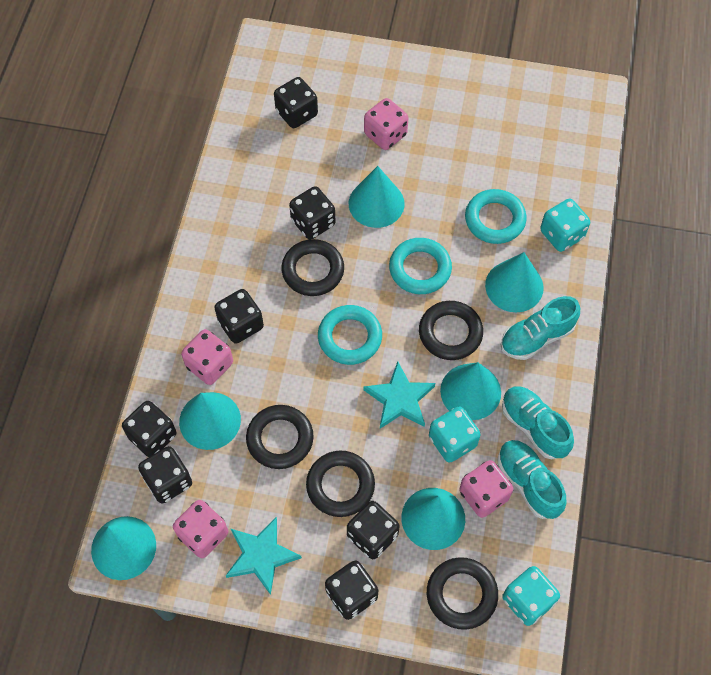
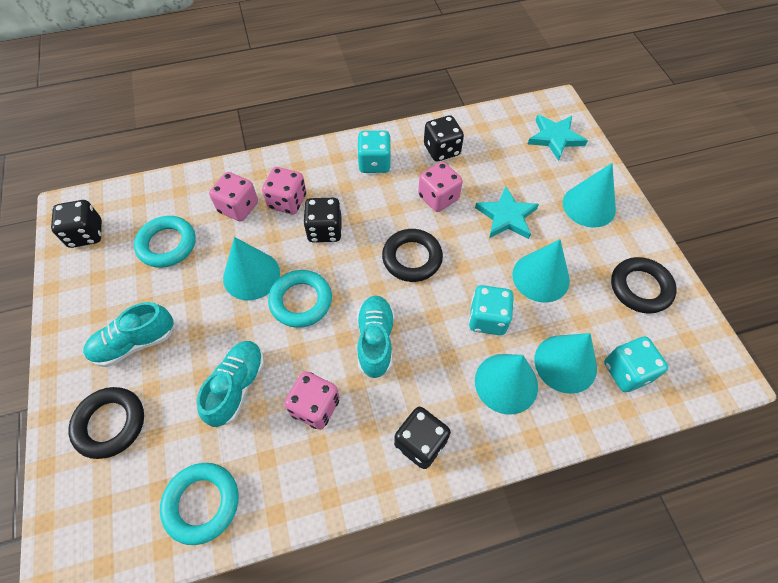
black dice: 7 -> 4
black ring: 5 -> 3
turquoise cone: 6 -> 5

